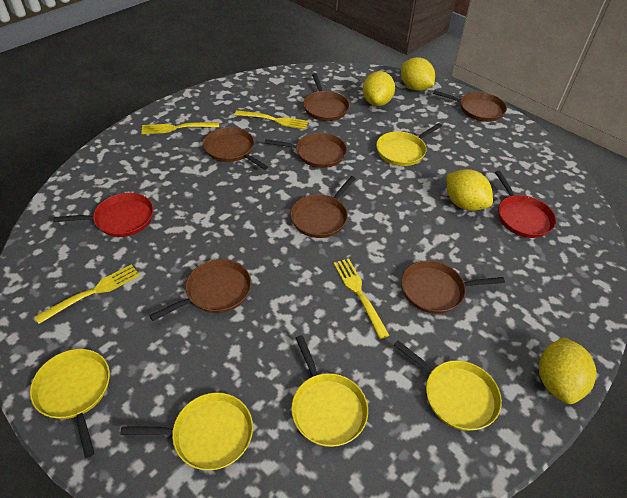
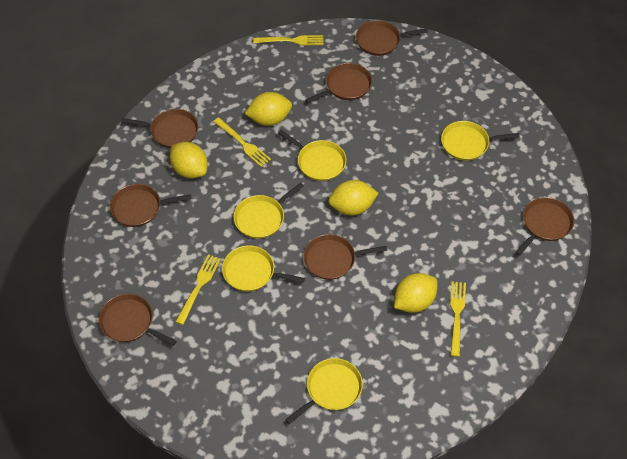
red pan: 2 -> 0

